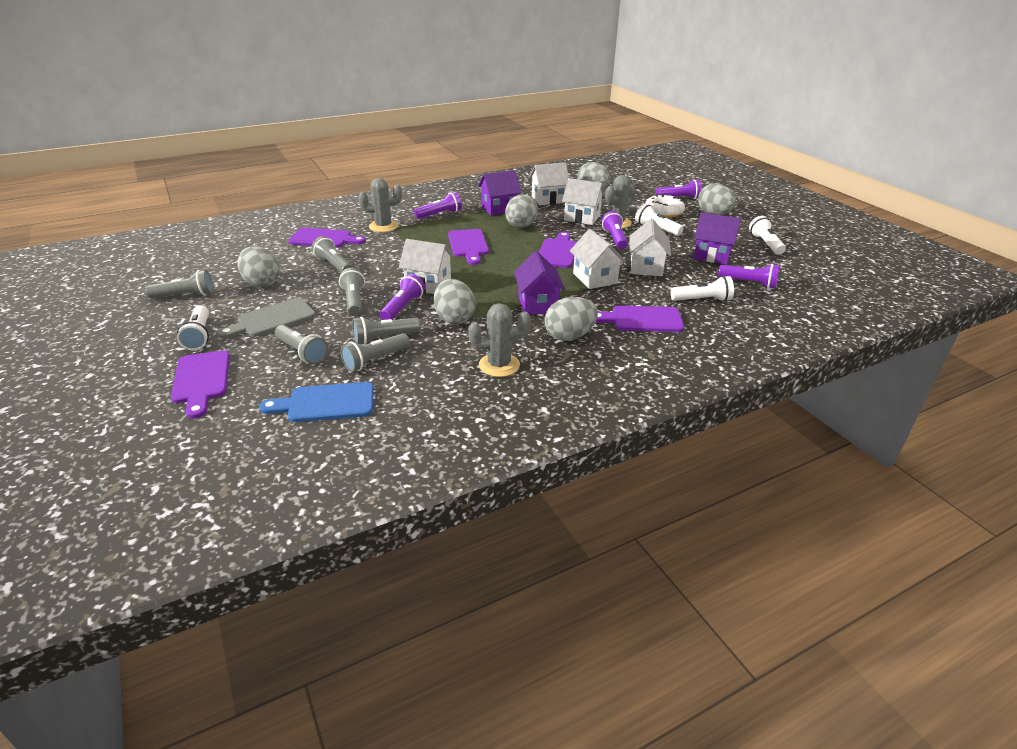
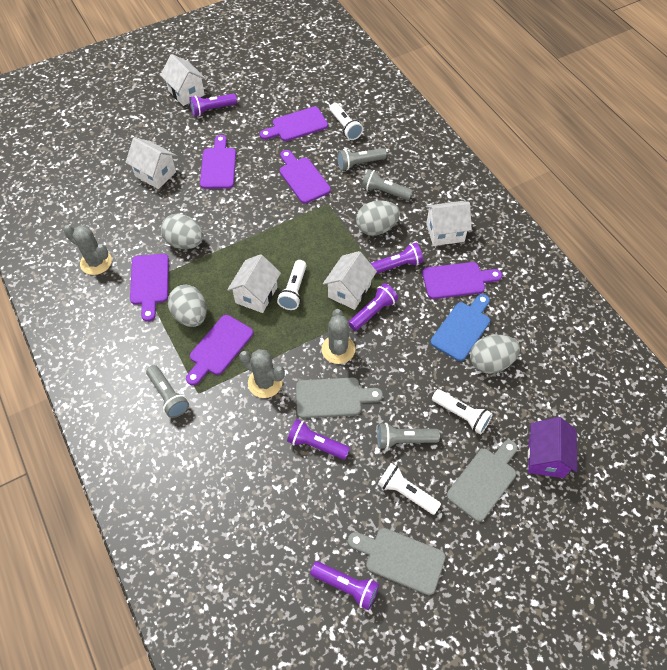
grey cutting board: 1 -> 3
grey egg: 6 -> 4
grey flashlight: 6 -> 4
purple cutting board: 5 -> 6
purple house: 3 -> 1
white donut: 1 -> 0

